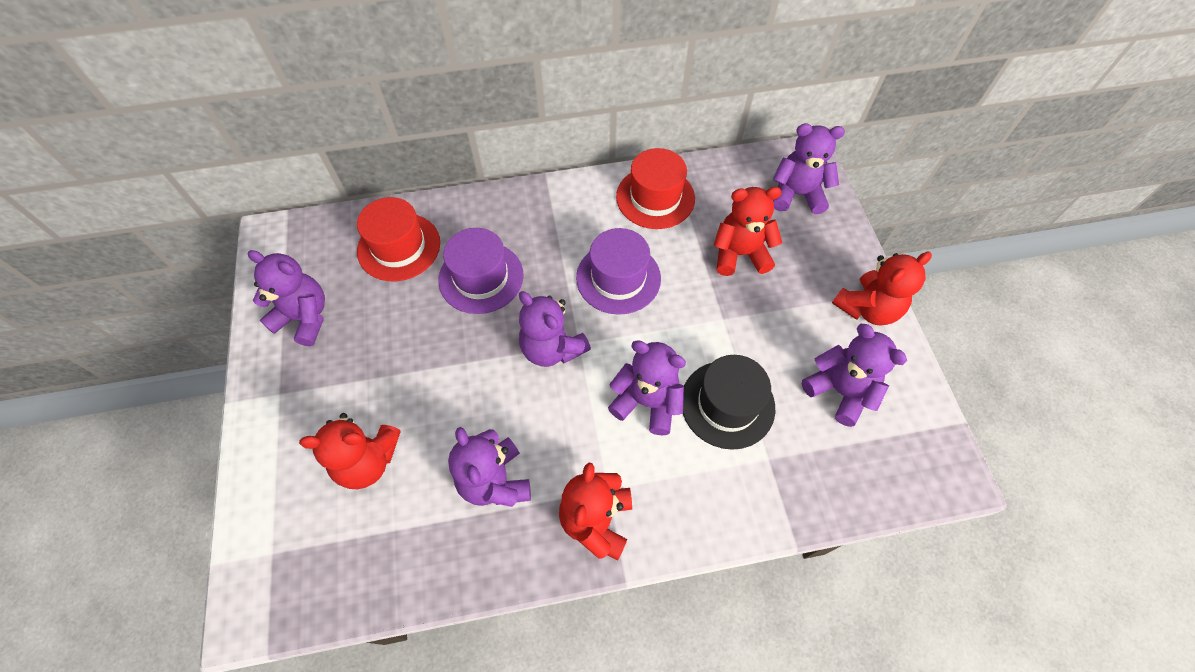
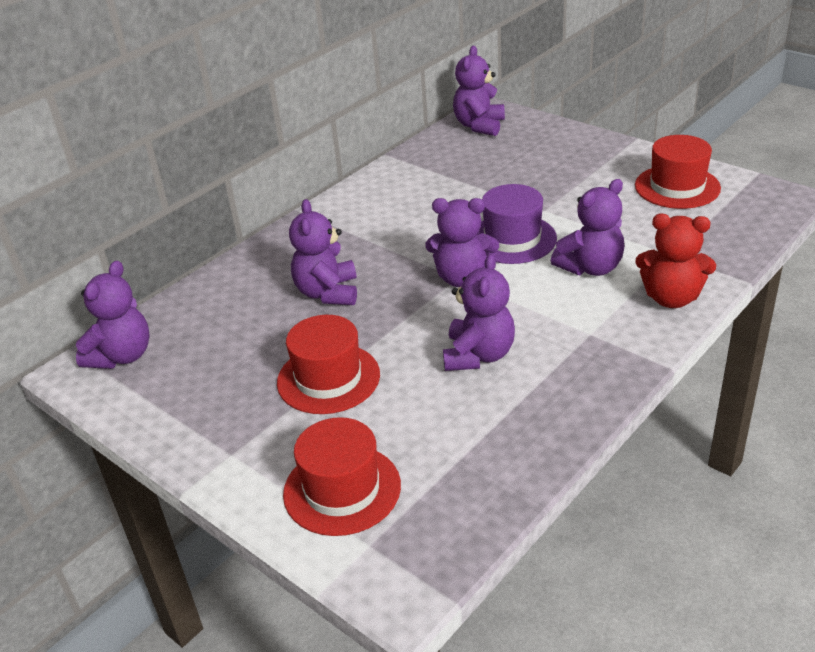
black hat: 1 -> 0
purple hat: 2 -> 1
red hat: 2 -> 3
red teddy bear: 4 -> 1

